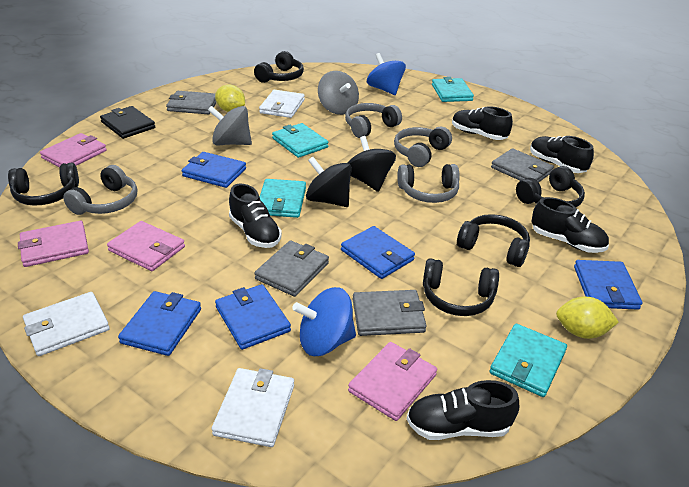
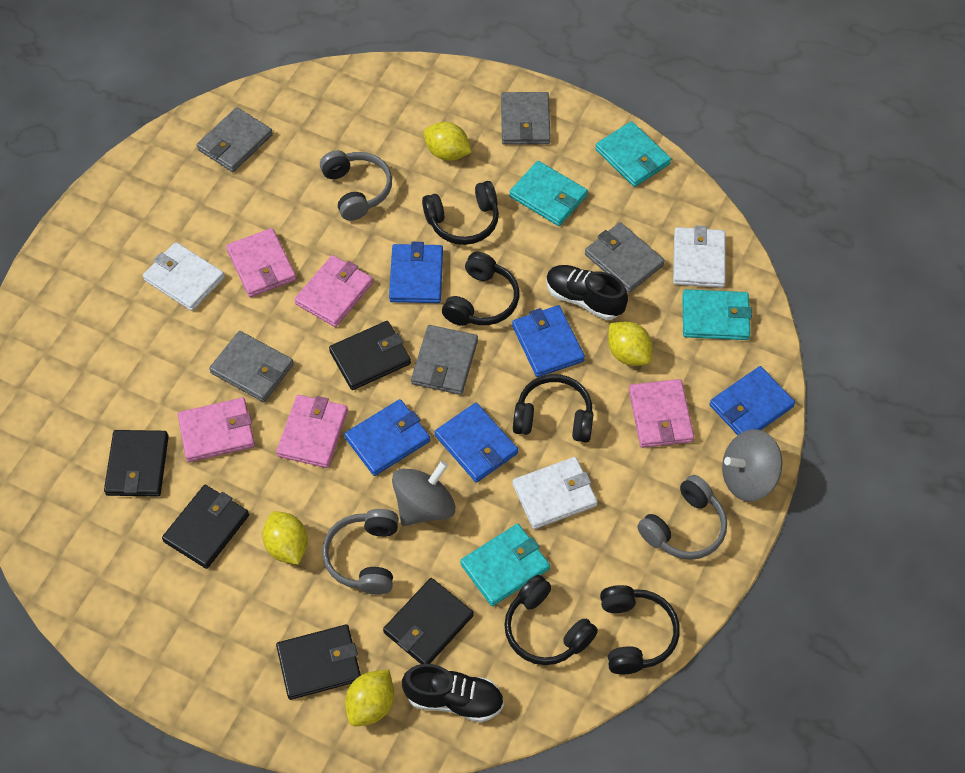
black shoe: 5 -> 2
black spinning top: 2 -> 0
black wallet: 1 -> 5
blue spinning top: 2 -> 0
grey headphones: 4 -> 3
grey wallet: 4 -> 5
pink wallet: 4 -> 5
yellow lemon: 2 -> 4

